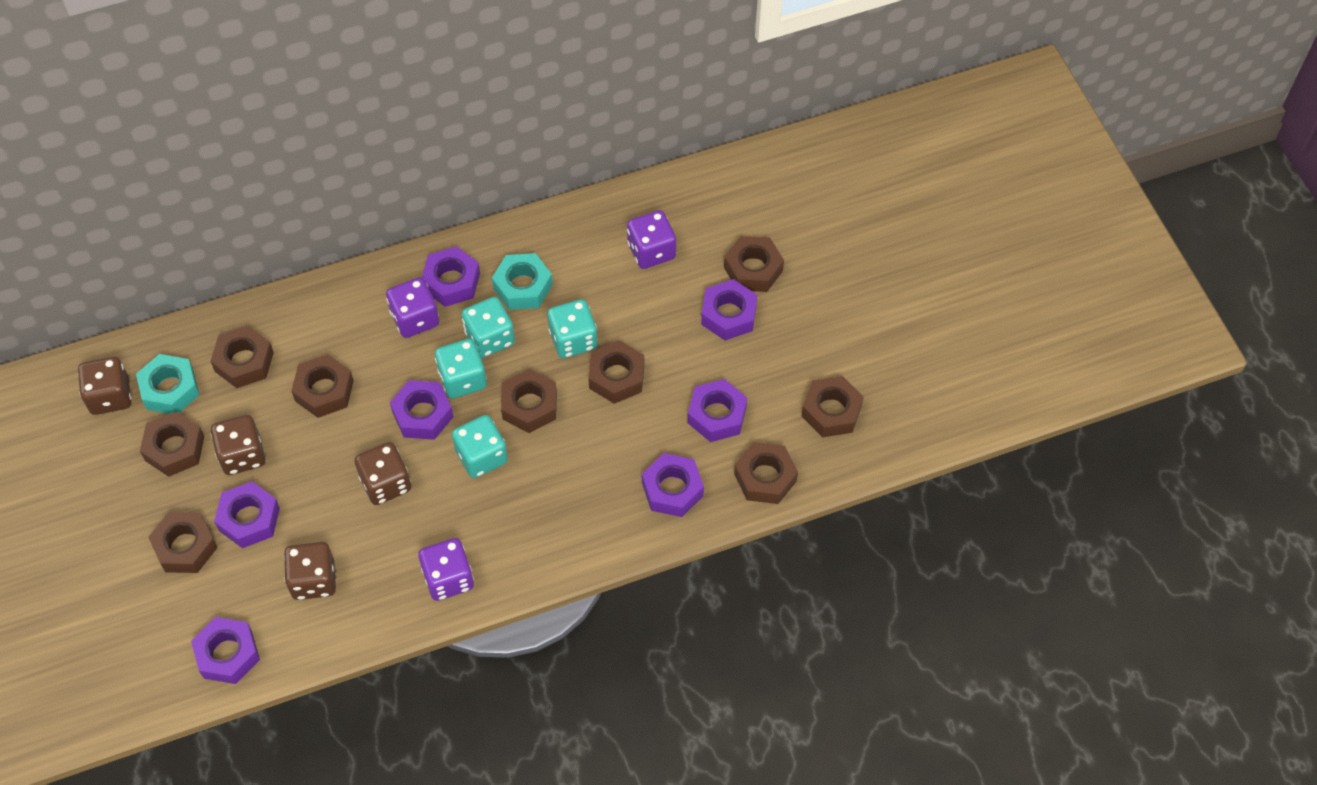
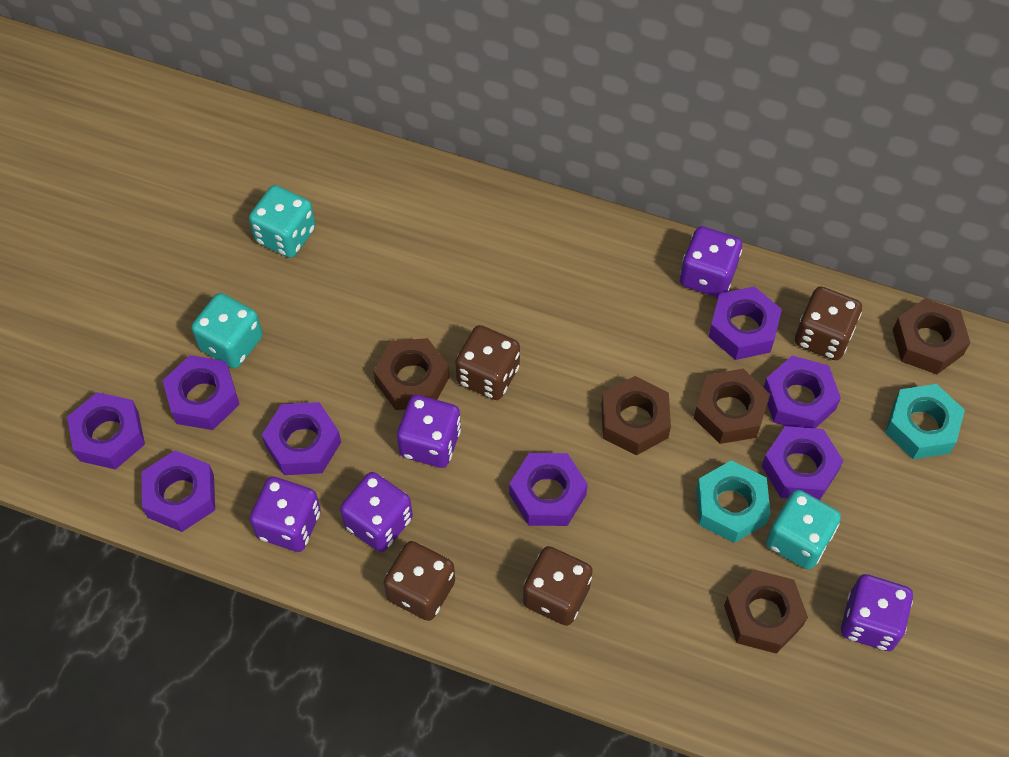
brown nut: 9 -> 5
purple dice: 3 -> 5
purple nut: 7 -> 8
turquoise dice: 4 -> 3

